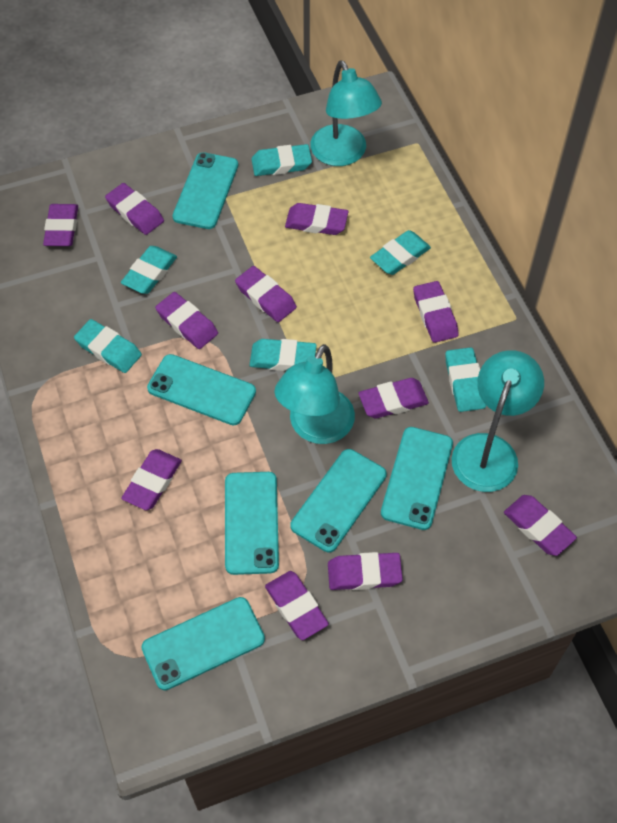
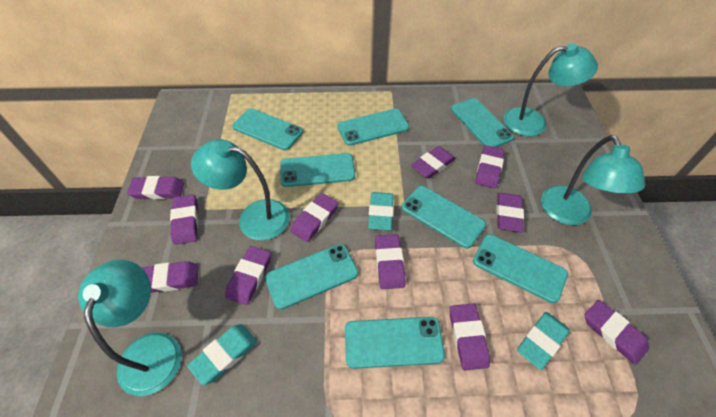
turquoise eraser: 6 -> 3
turquoise lamp: 3 -> 4
turquoise phone: 6 -> 8

